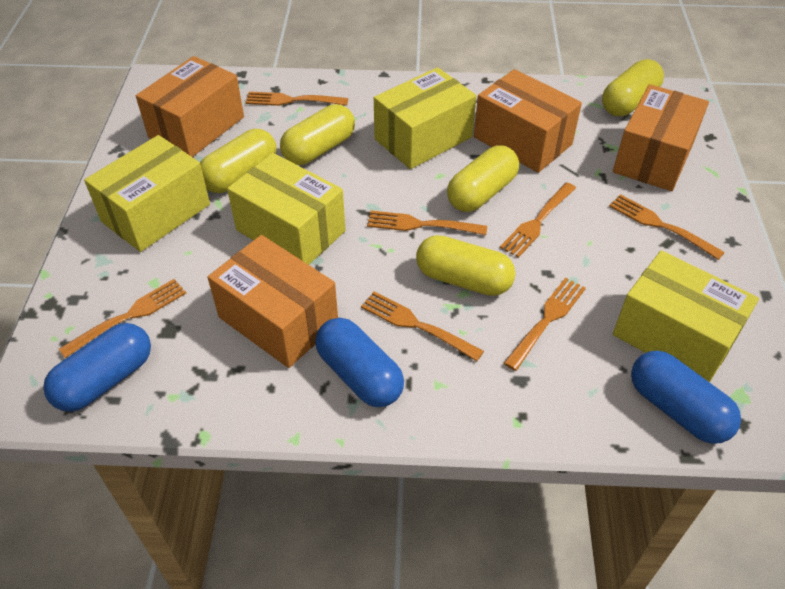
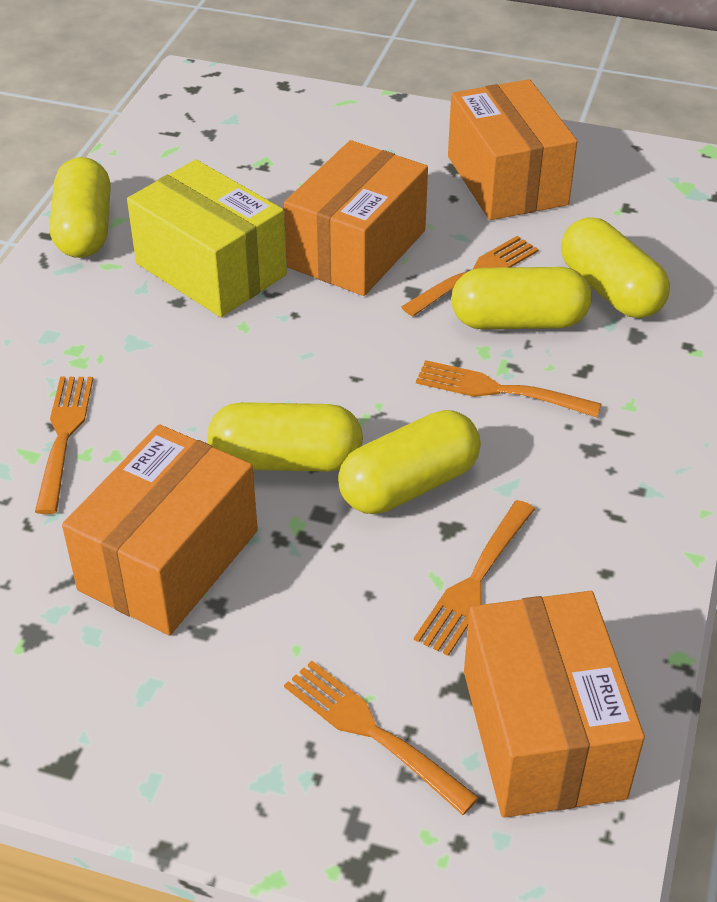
blue capsule: 3 -> 0
orange fork: 7 -> 5
yellow box: 4 -> 1

